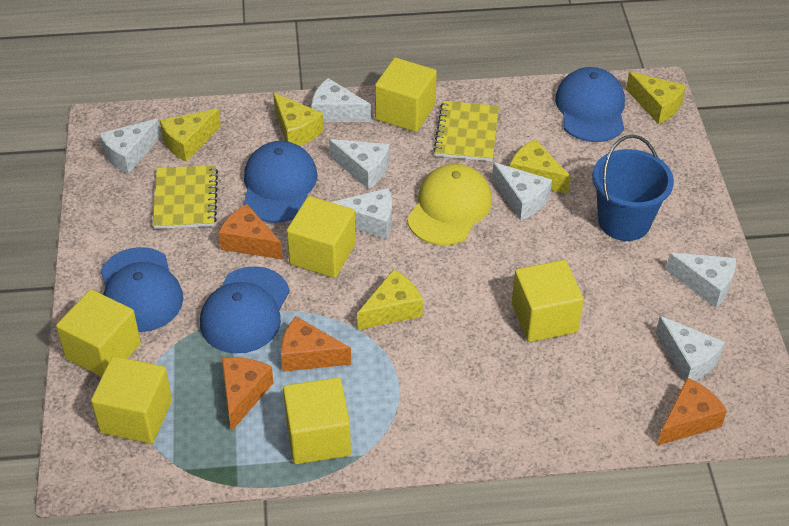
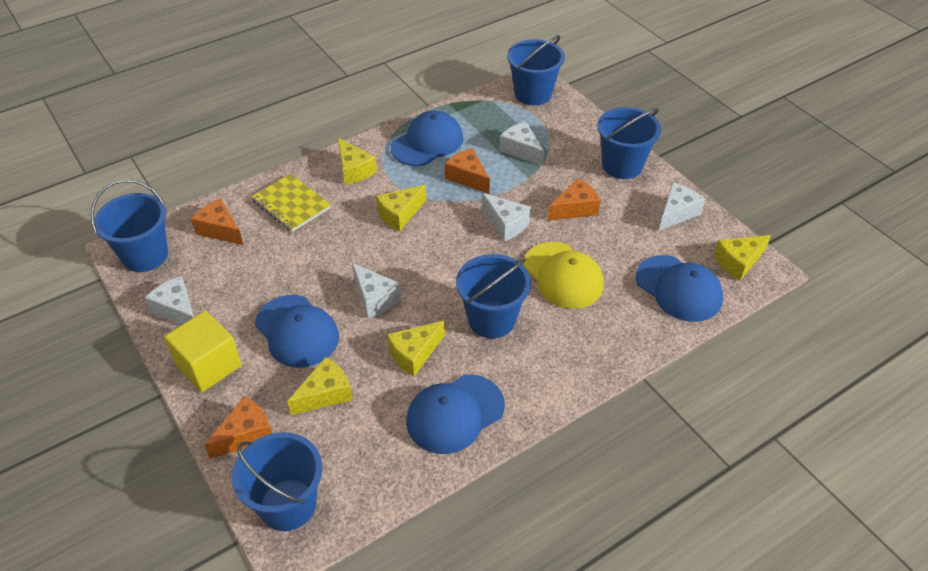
blue bucket: 1 -> 5
white cheese: 7 -> 5
yellow cube: 6 -> 1
yellow notebook: 2 -> 1

